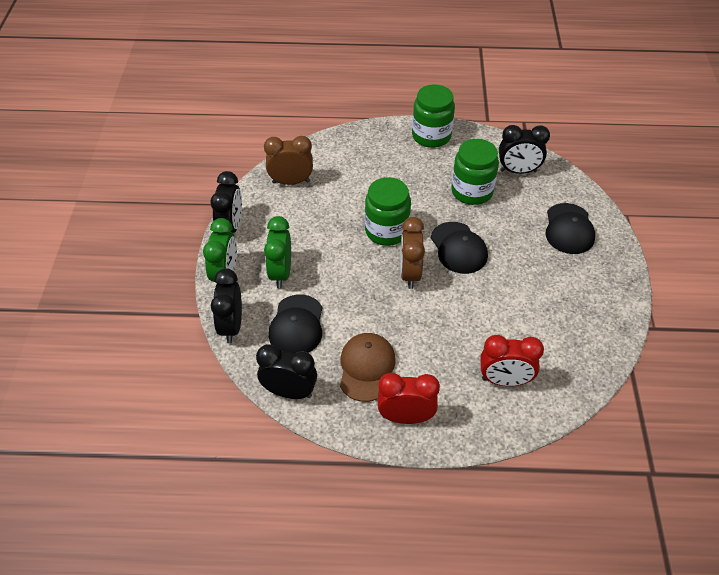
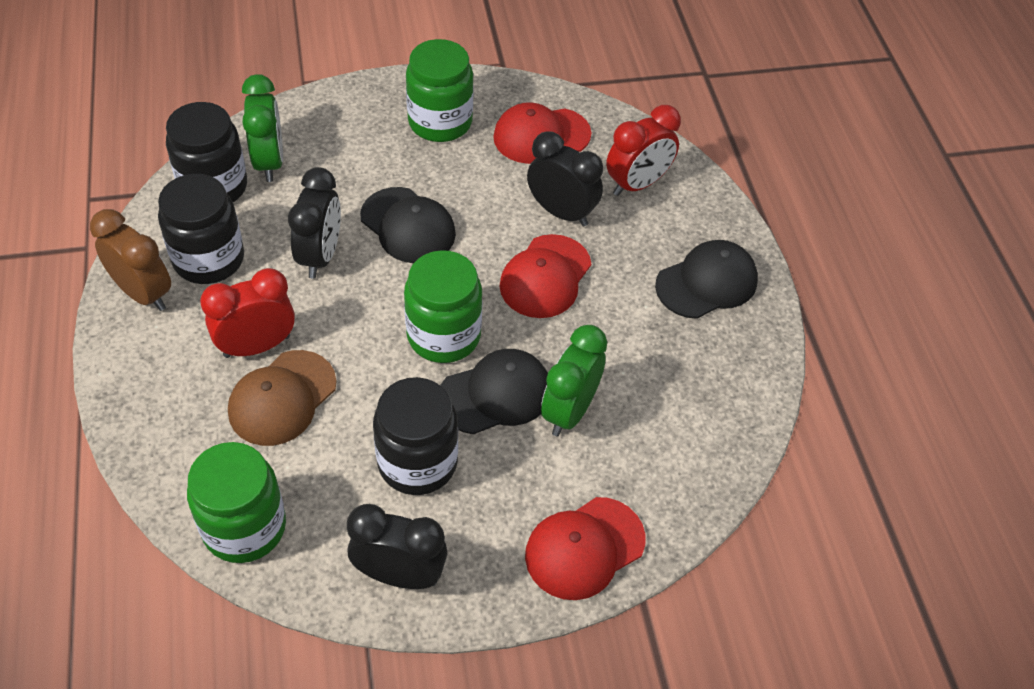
black clock: 4 -> 3
black jar: 0 -> 3
brown clock: 2 -> 1
red cap: 0 -> 3

